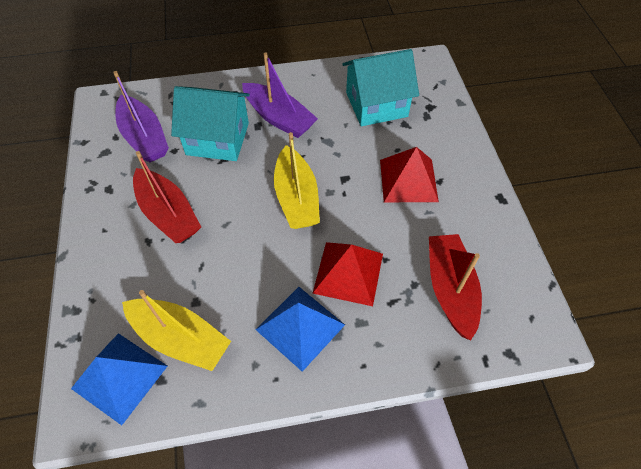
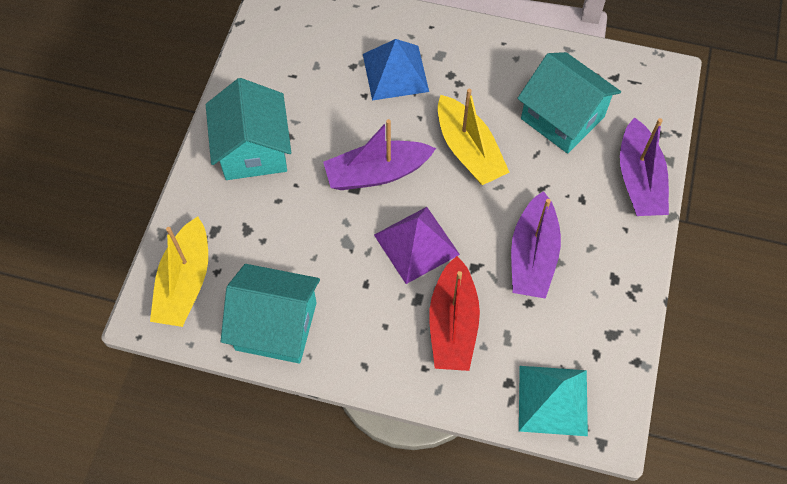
blue pyramid: 2 -> 1
purple boat: 2 -> 3
purple pyramid: 0 -> 1
red boat: 2 -> 1
red pyramid: 2 -> 0
turquoise house: 2 -> 3
turquoise pyramid: 0 -> 1

